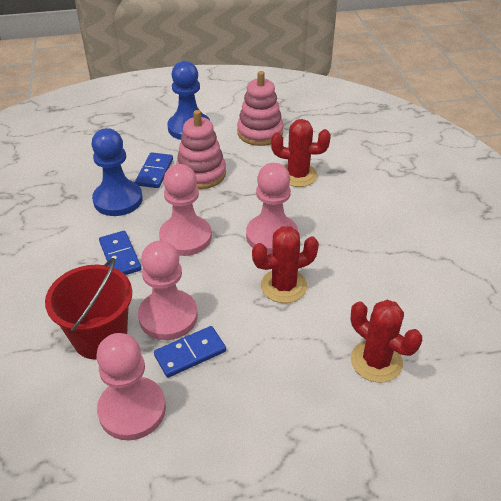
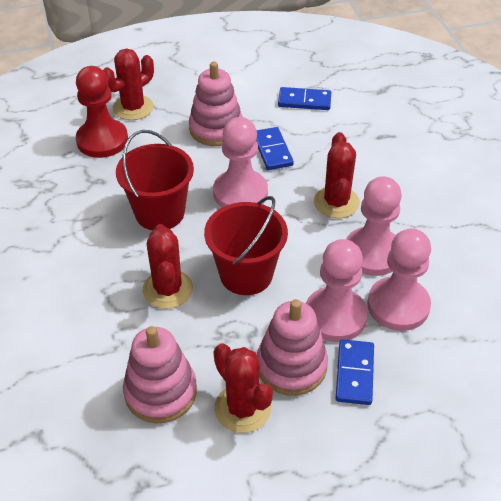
blue pawn: 2 -> 0
pink stacking toy: 2 -> 3
red bucket: 1 -> 2
red cactus: 3 -> 4
red pawn: 0 -> 1

